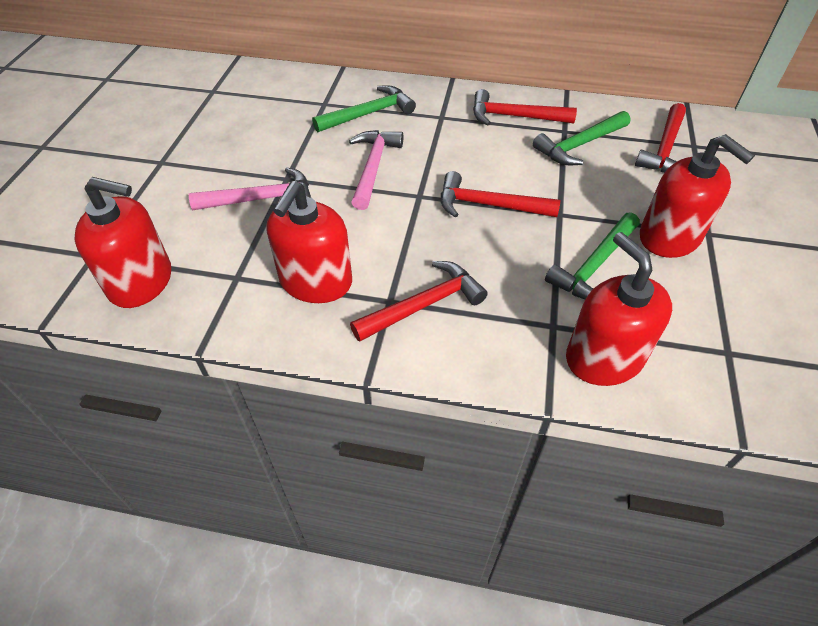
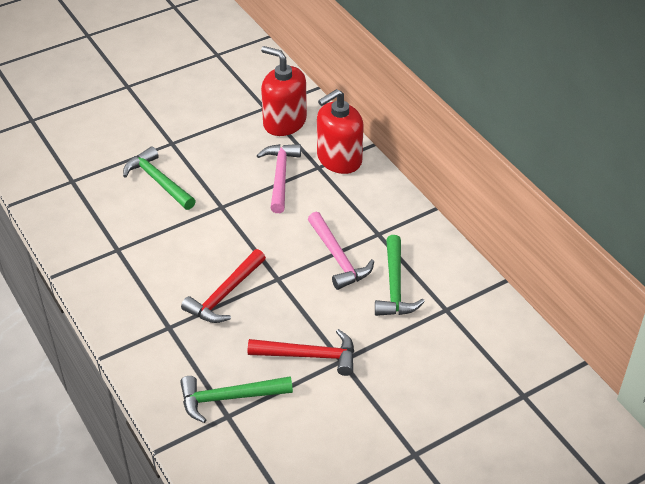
red hammer: 4 -> 2
red soap dispenser: 4 -> 2

